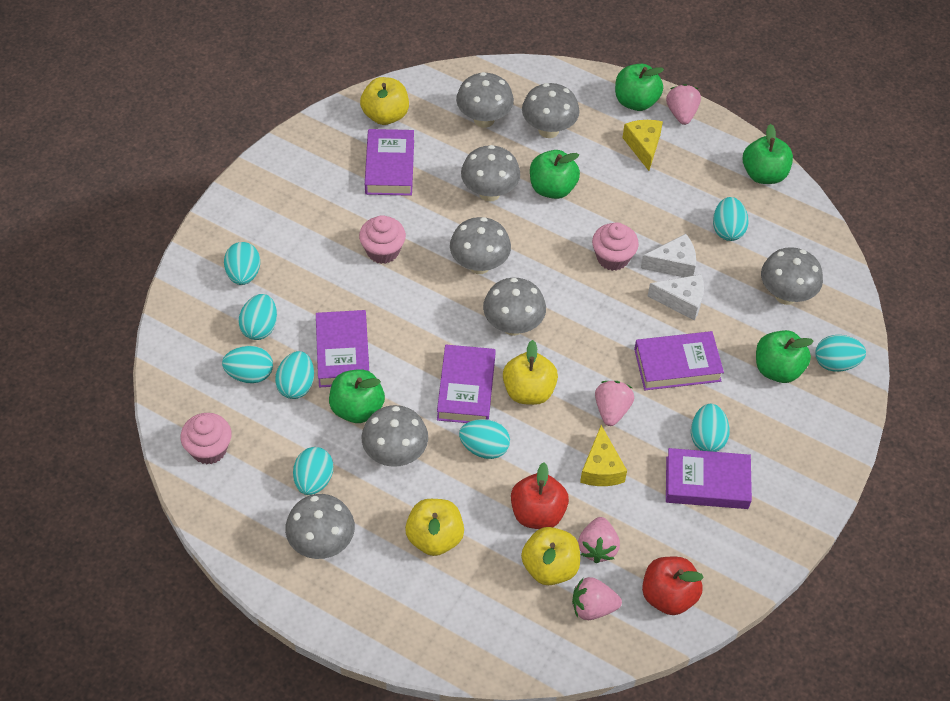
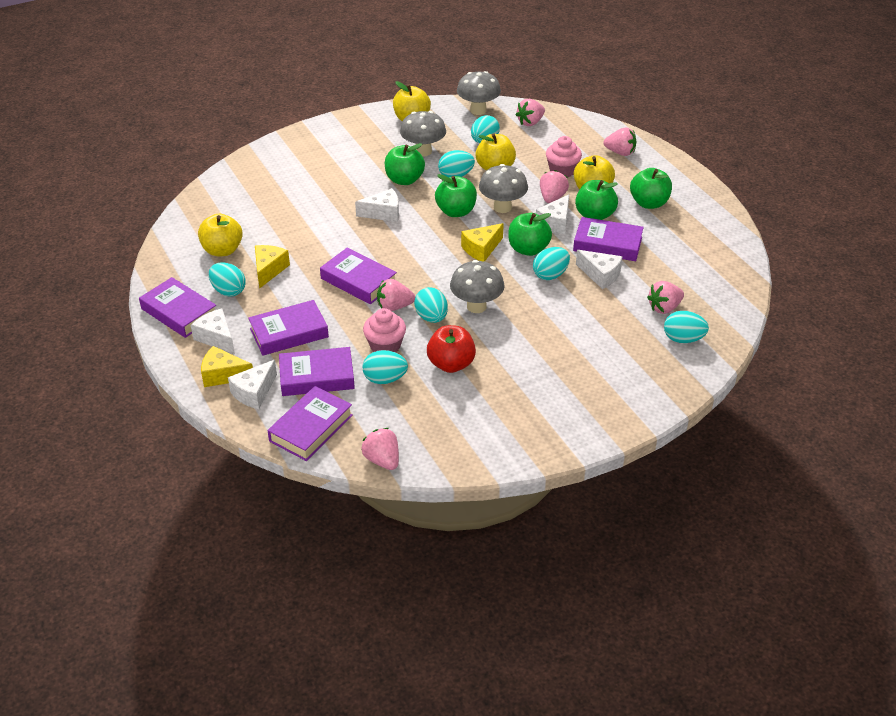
grey mushroom: 8 -> 4
pink cupcake: 3 -> 2
pink strawberry: 4 -> 6
purple book: 5 -> 6
red apple: 2 -> 1
turquoise egg: 9 -> 7
white cheese: 2 -> 5
yellow cheese: 2 -> 3

